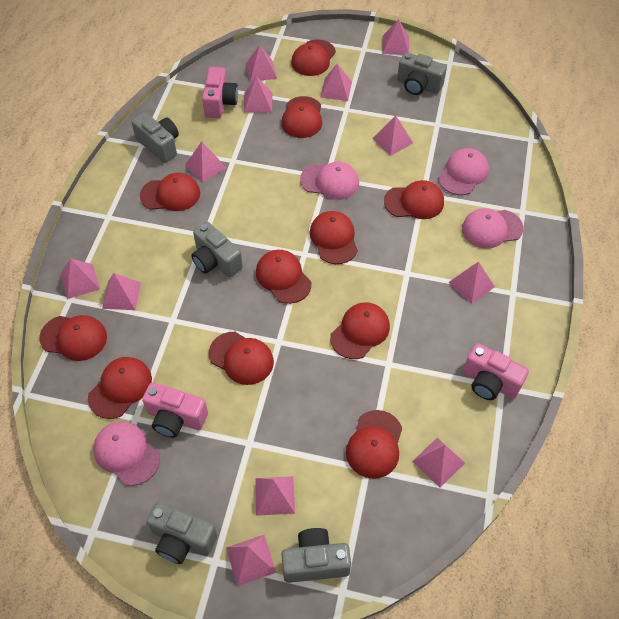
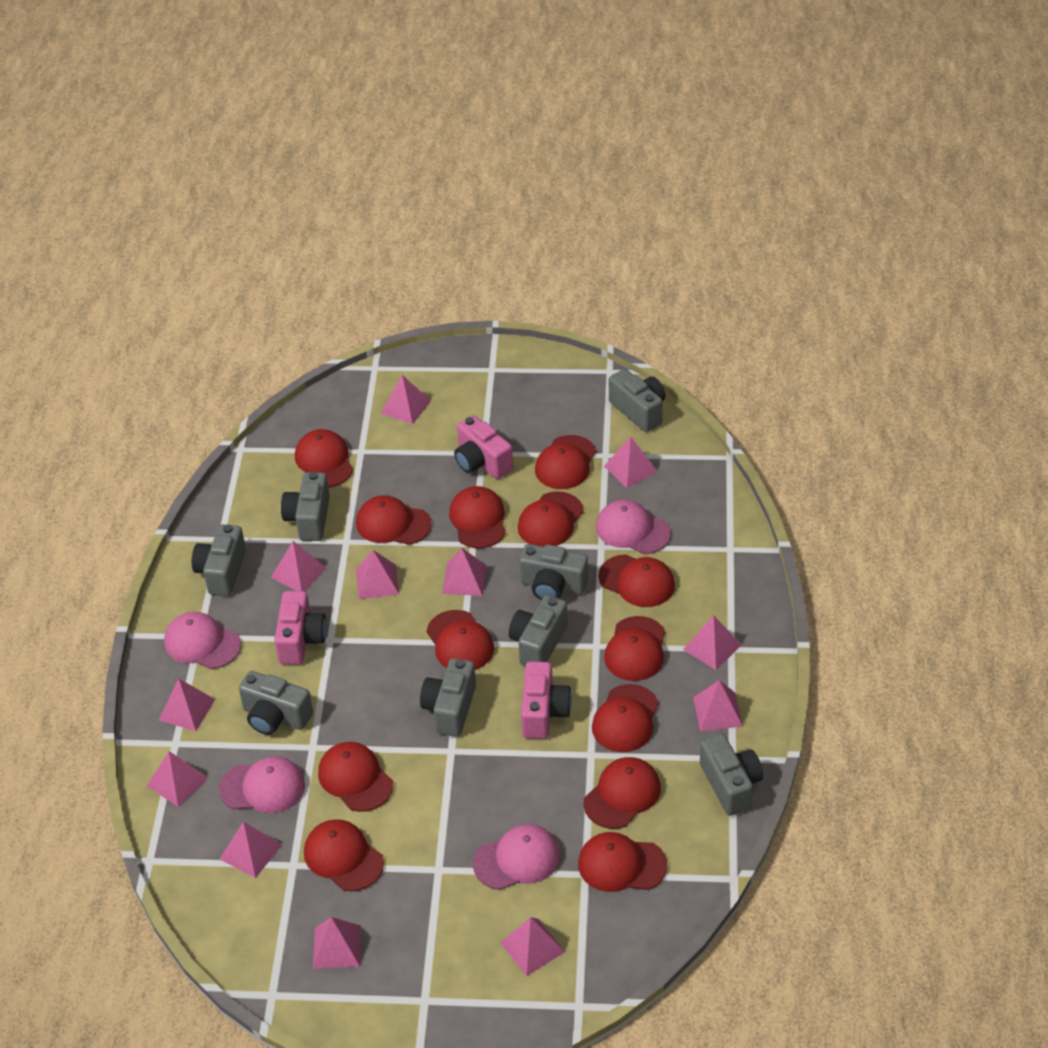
grey camera: 5 -> 8
red cap: 11 -> 13

